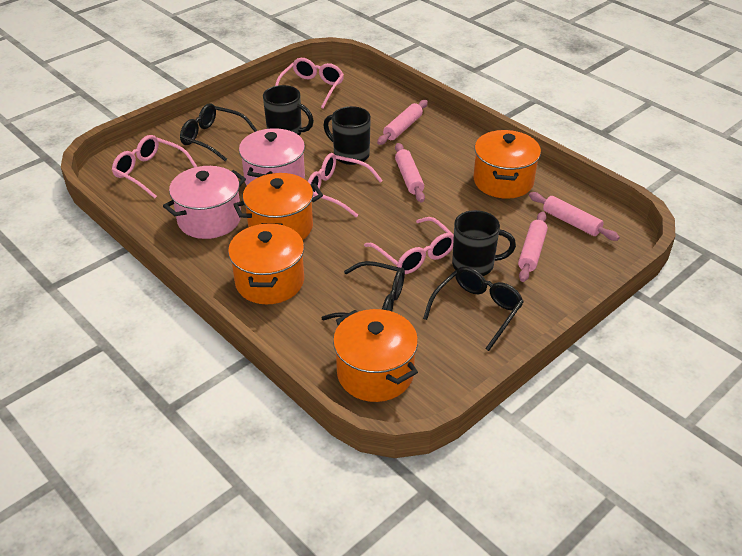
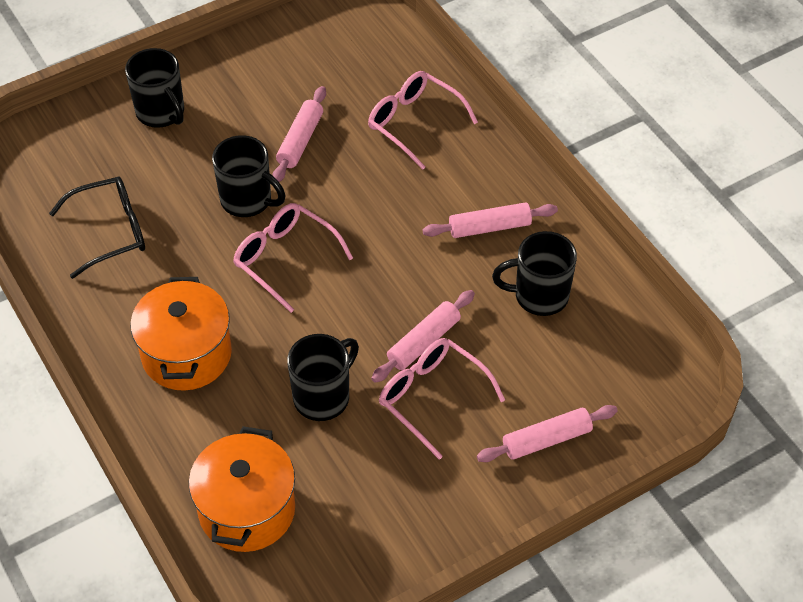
black glasses: 3 -> 1
black mug: 3 -> 4
orange pot: 4 -> 2
pink glasses: 4 -> 3
pink pot: 2 -> 0

